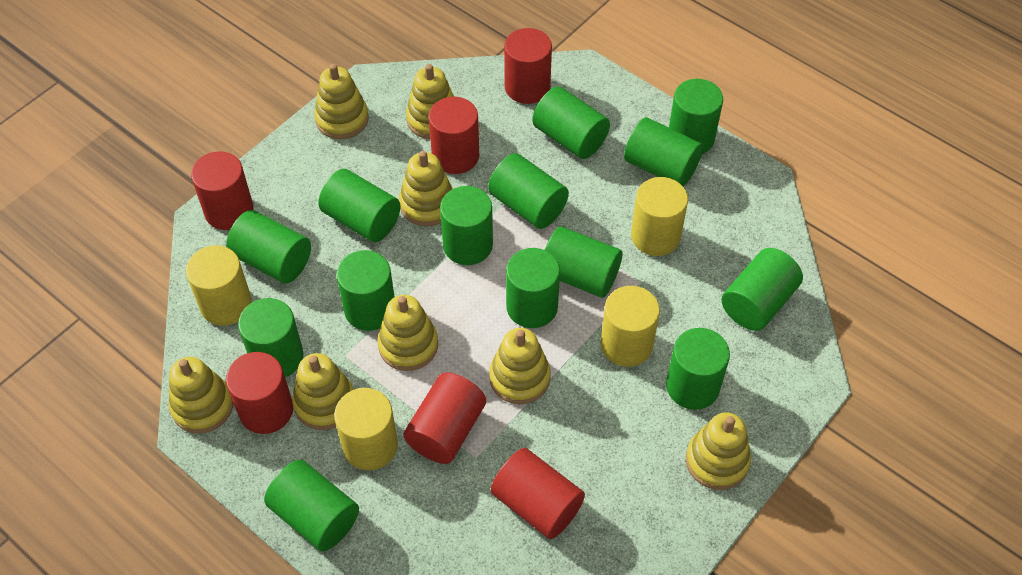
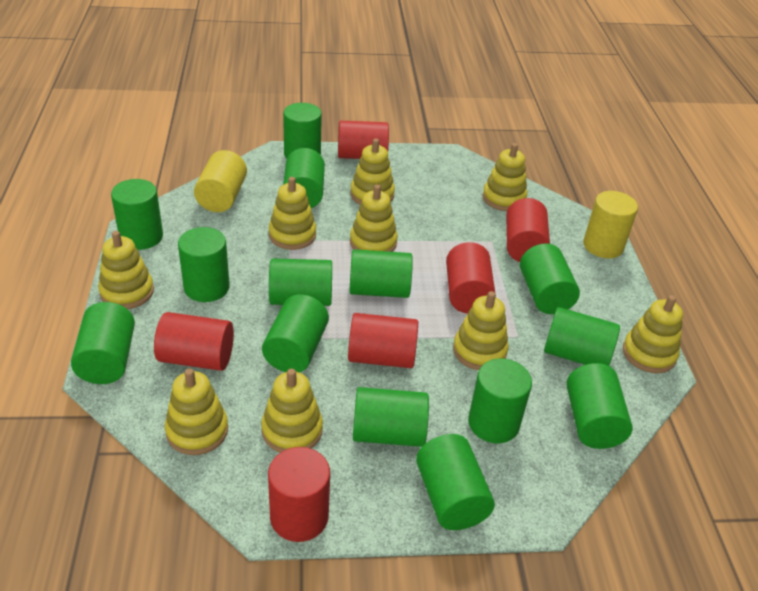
yellow cylinder: 4 -> 2
yellow stacking toy: 8 -> 9

